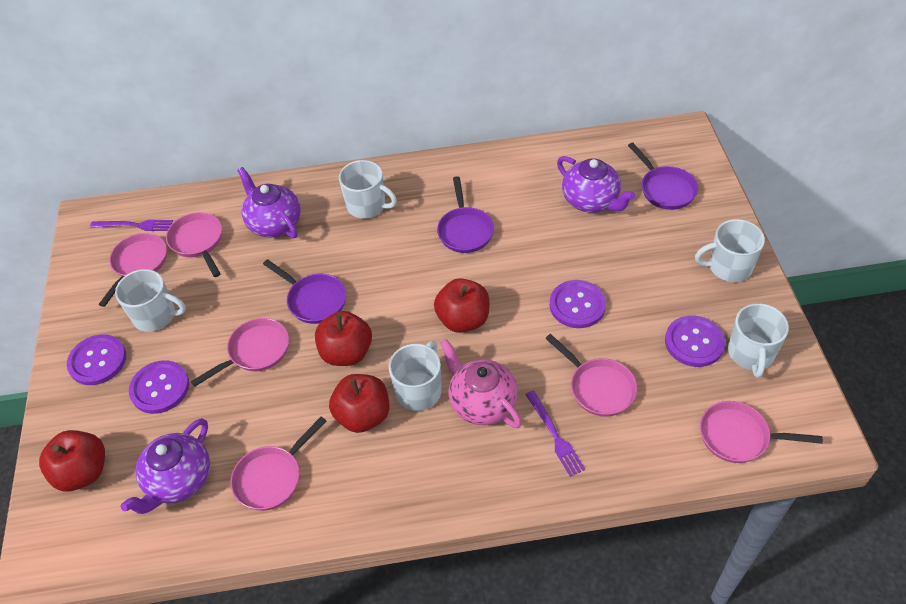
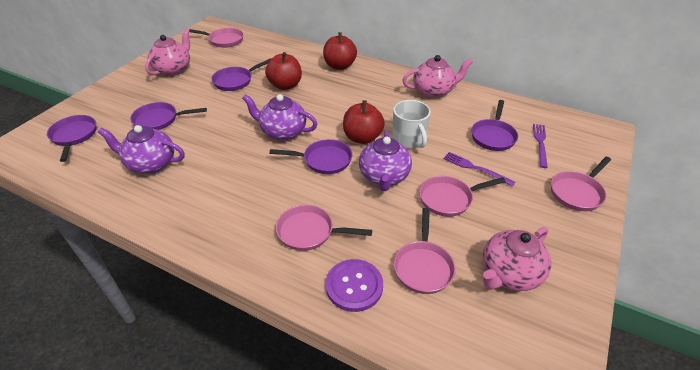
pink pan: 6 -> 5
pink teapot: 1 -> 3
purple button: 4 -> 1
purple pan: 3 -> 5
red apple: 4 -> 3
white mug: 5 -> 1

